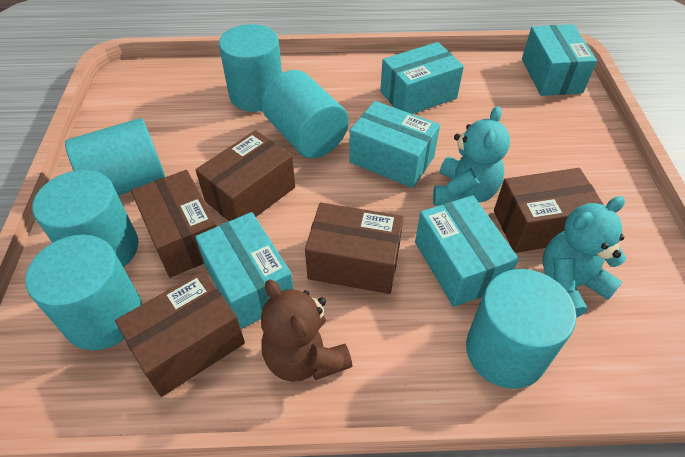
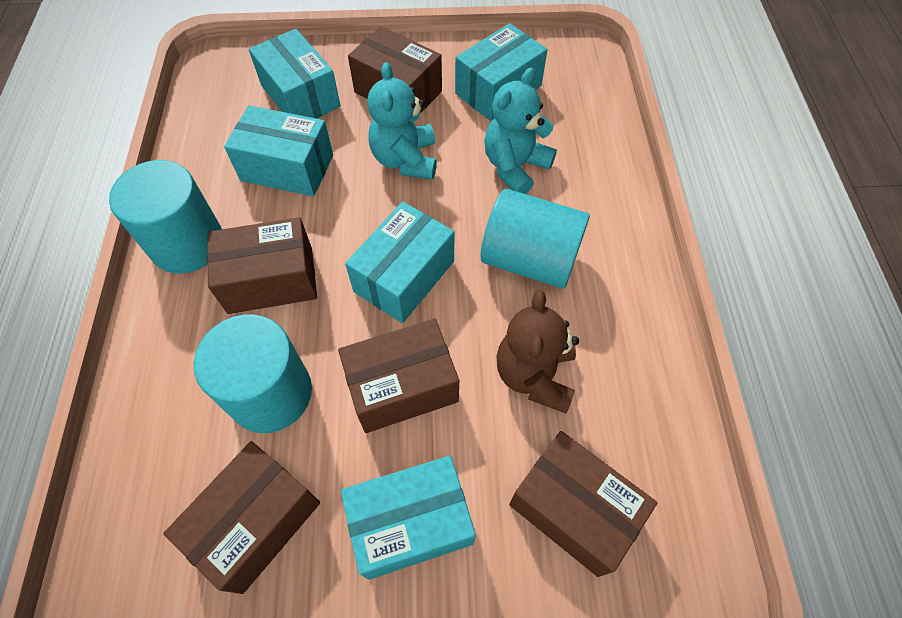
turquoise cylinder: 6 -> 3

